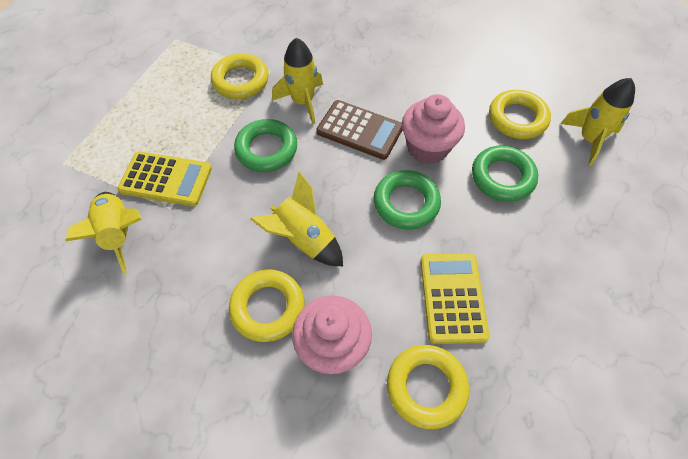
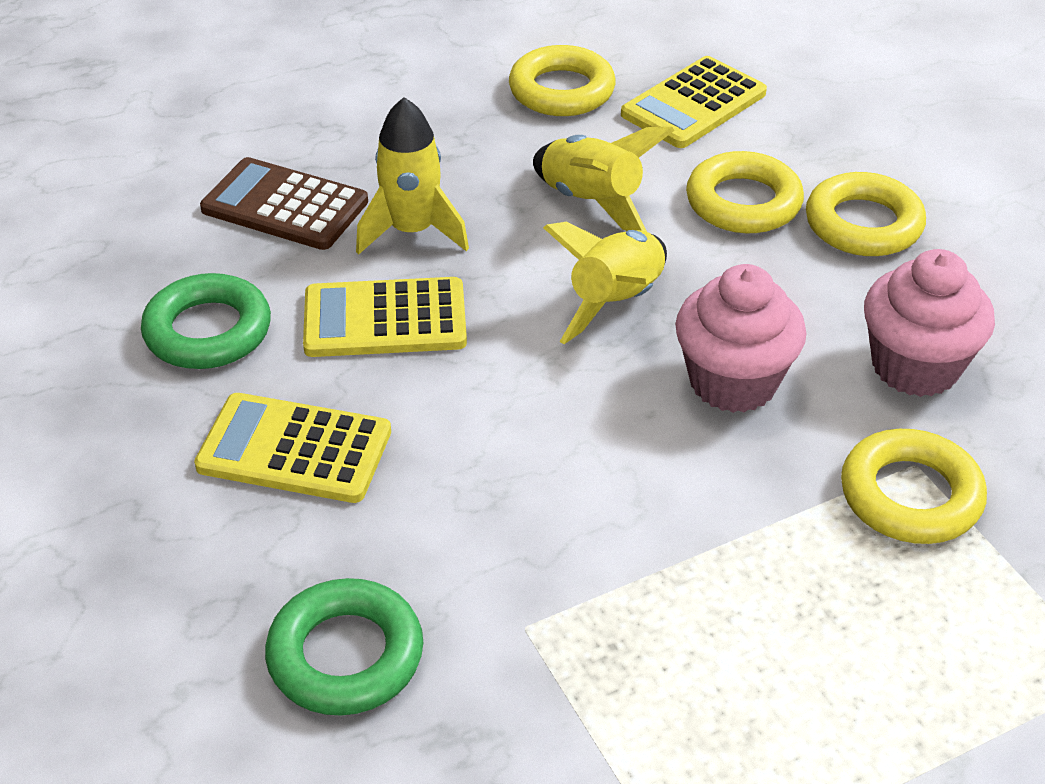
green ring: 3 -> 2
yellow calculator: 2 -> 3
yellow rocket: 4 -> 3

